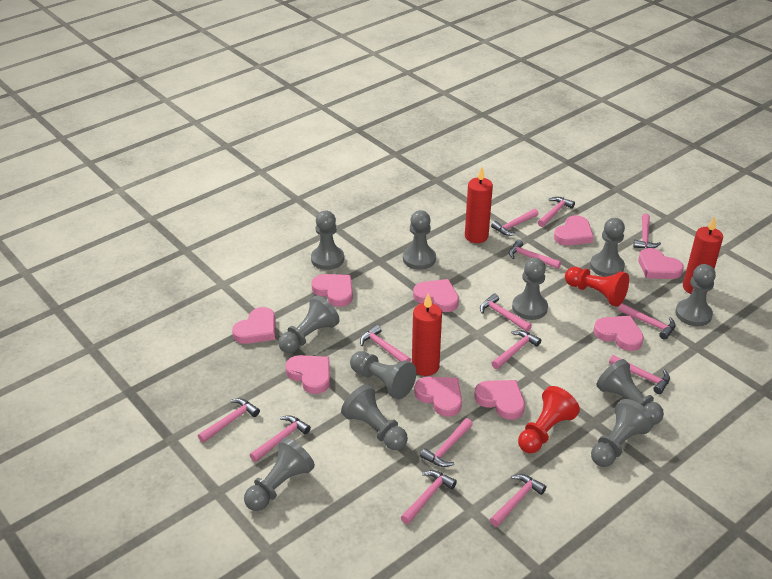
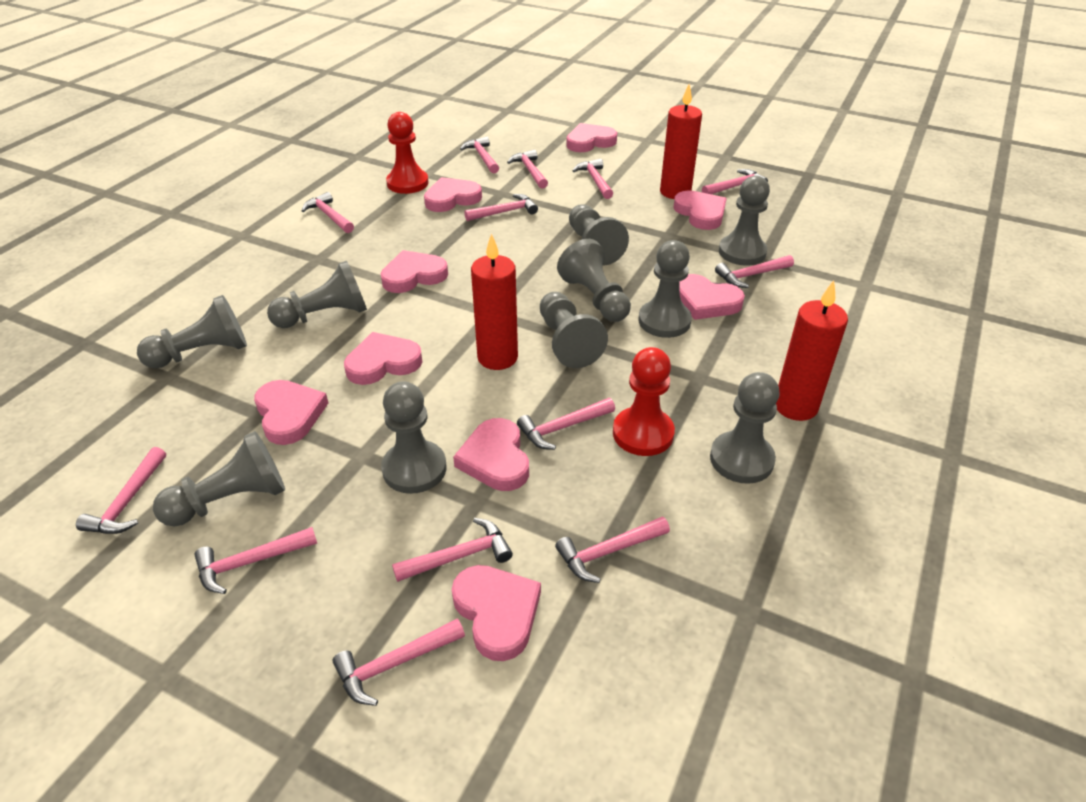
grey pawn: 11 -> 10
pink hammer: 14 -> 13

